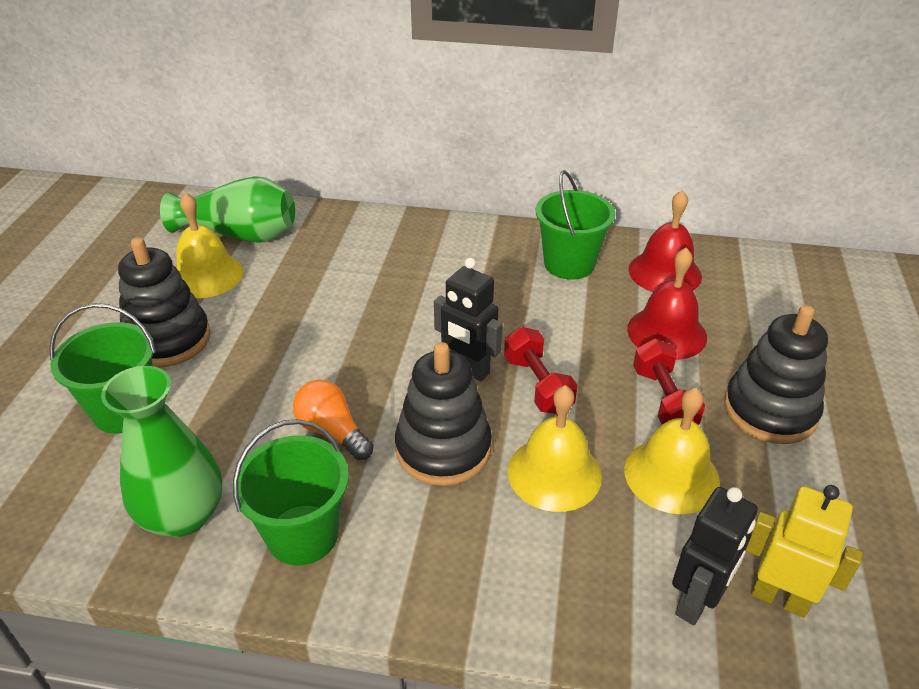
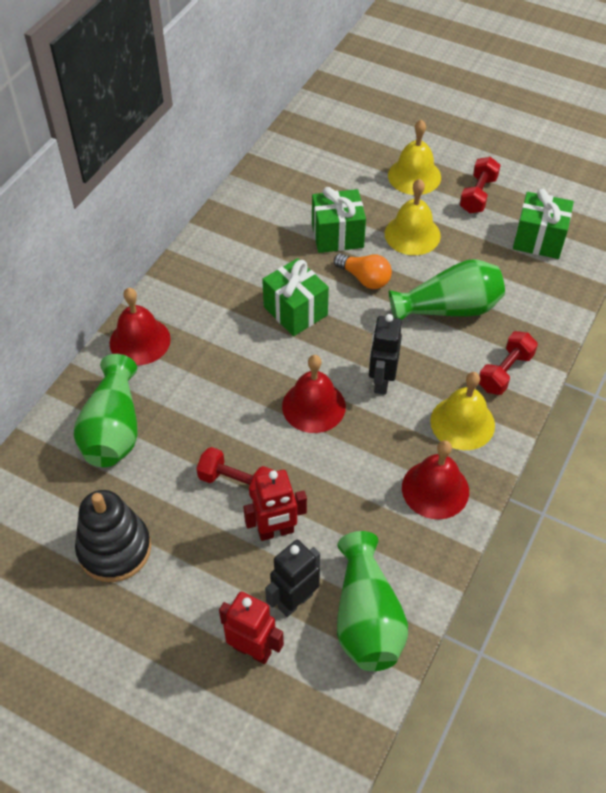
black stacking toy: 3 -> 1
green bucket: 3 -> 0
green gift: 0 -> 3
green vase: 2 -> 3
red bell: 2 -> 3
red dumbbell: 2 -> 3
red robot: 0 -> 2
yellow robot: 1 -> 0

